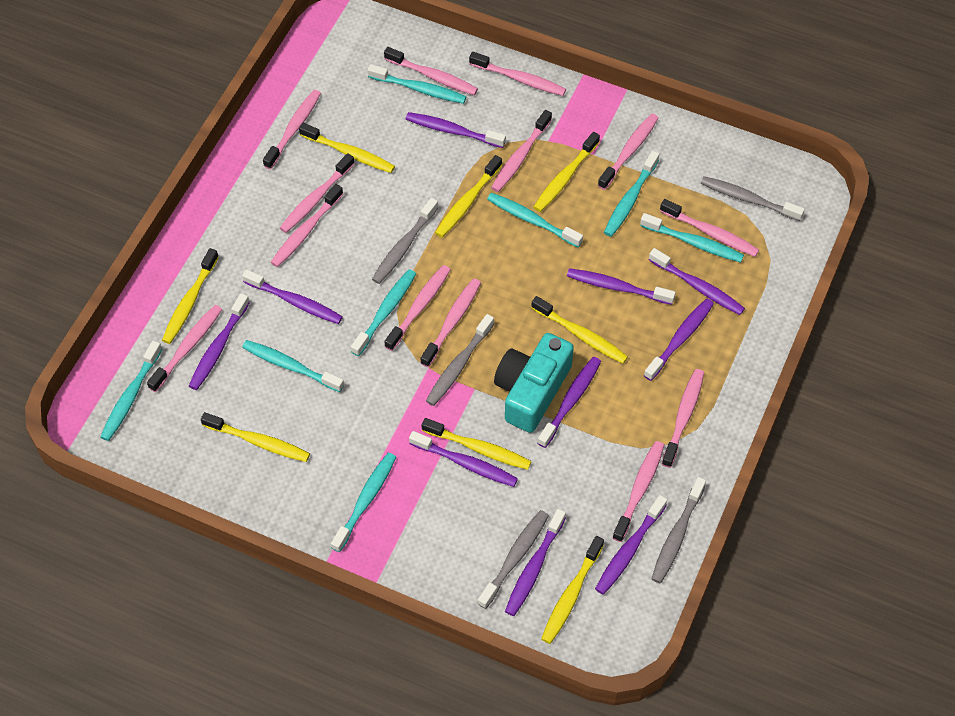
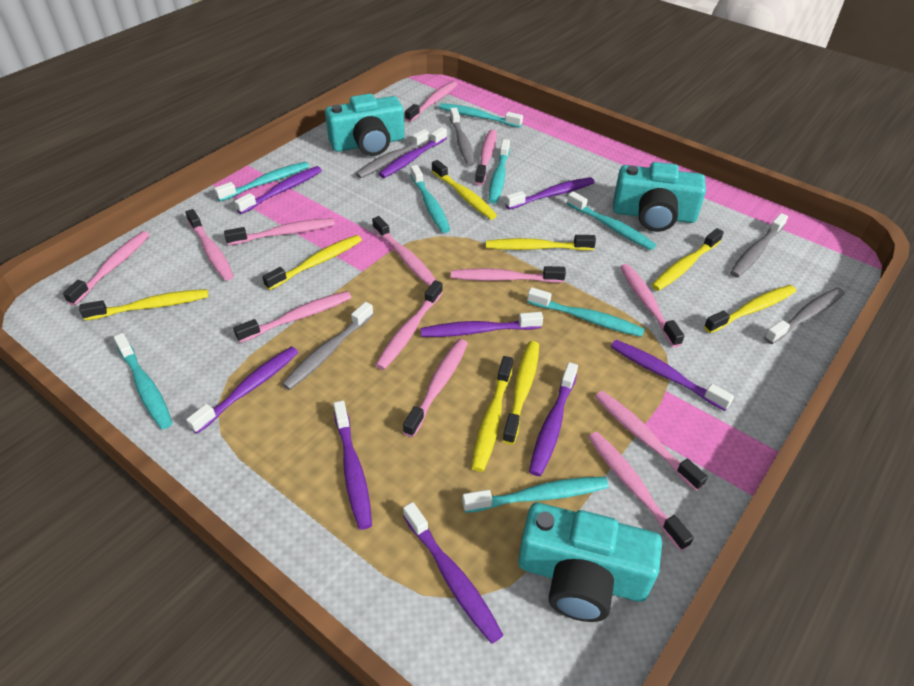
purple toothbrush: 10 -> 9
turquoise camera: 1 -> 3

